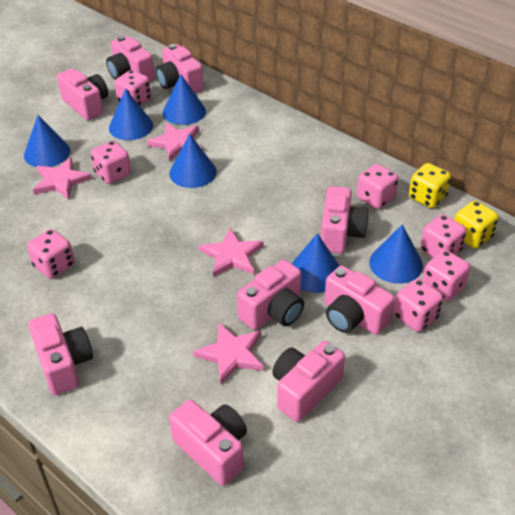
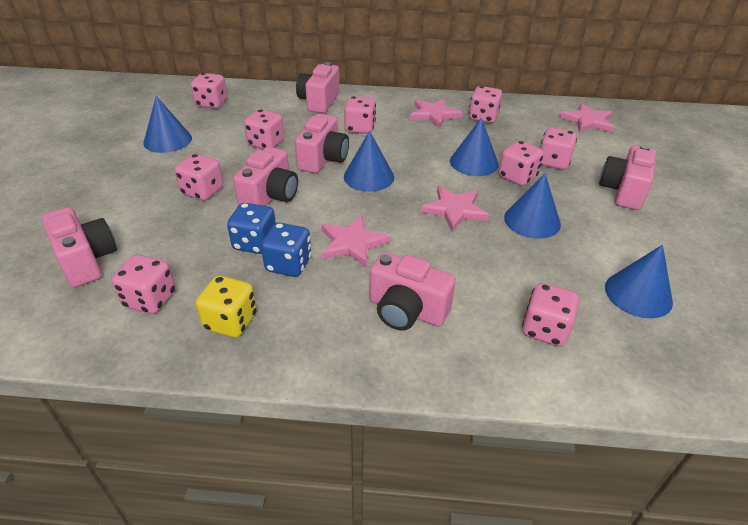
blue cone: 6 -> 5
blue dice: 0 -> 2
pink camera: 9 -> 6
pink dice: 7 -> 9
yellow dice: 2 -> 1

